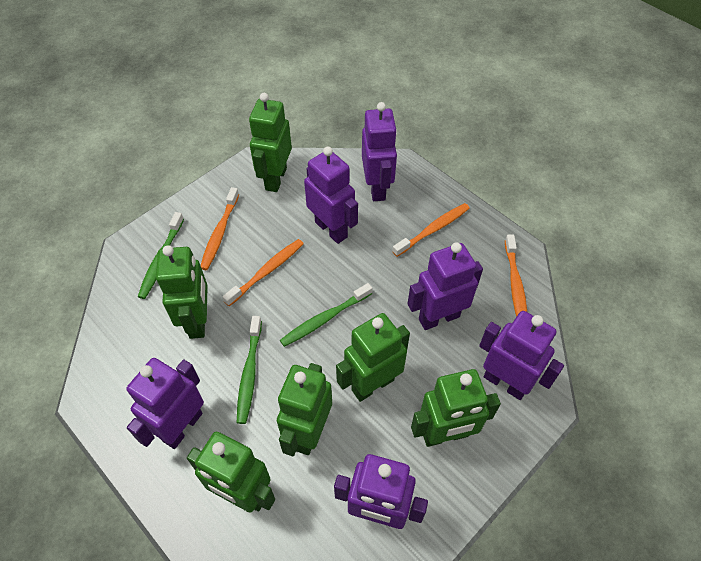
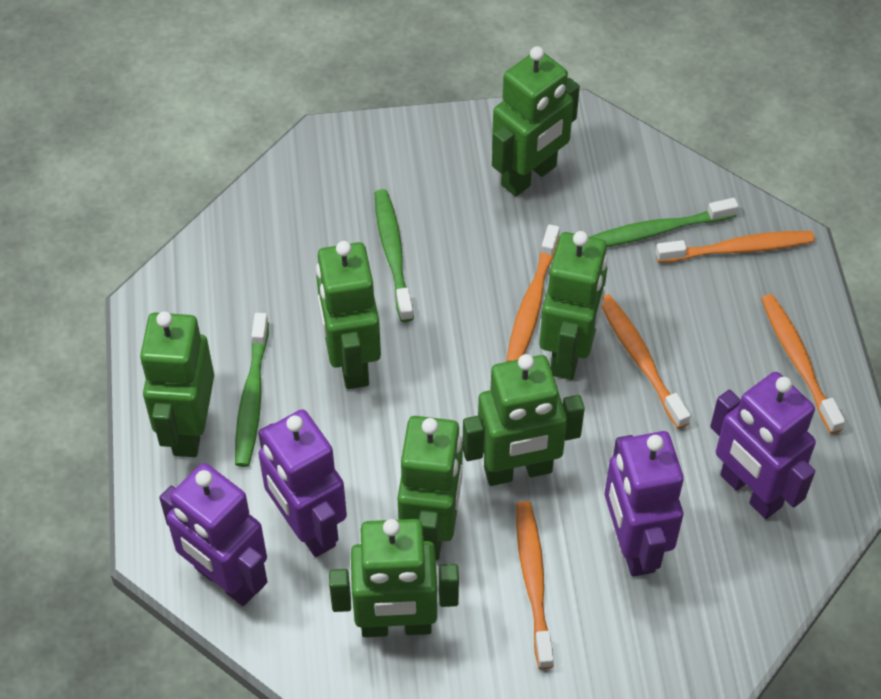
green robot: 6 -> 7
orange toothbrush: 4 -> 5
purple robot: 6 -> 4

